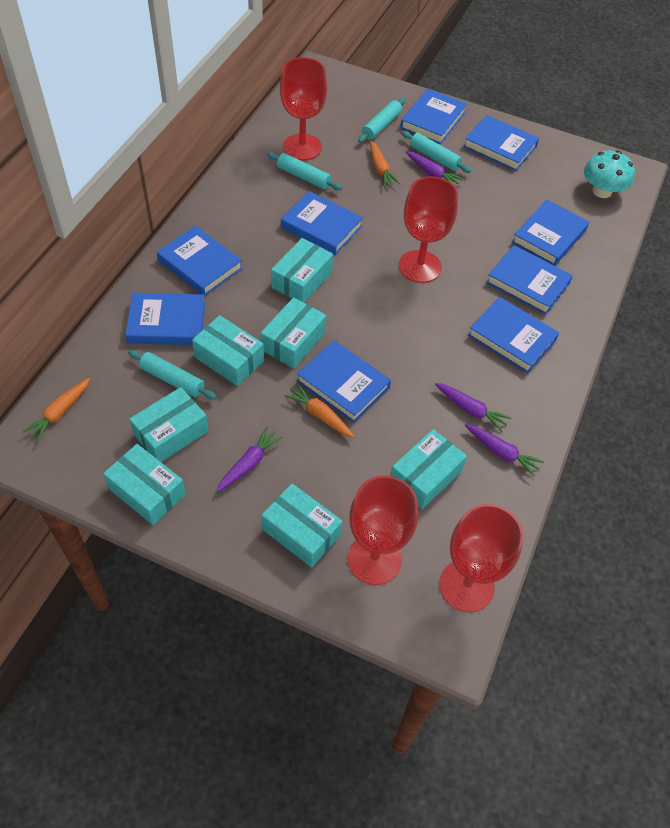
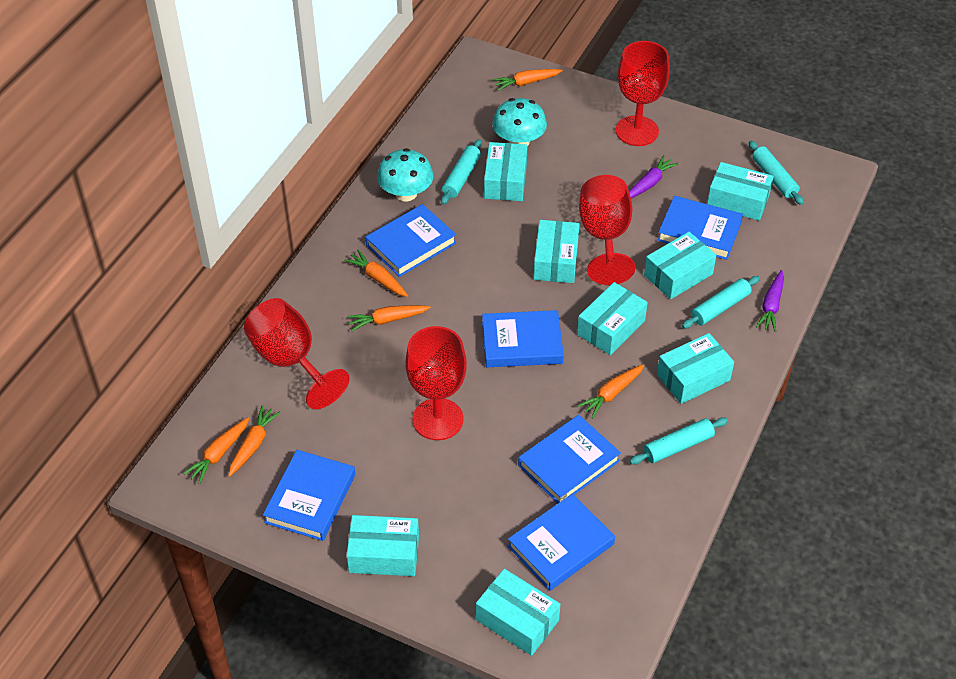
blue book: 9 -> 6
orange carrot: 3 -> 6
purple carrot: 4 -> 2
turquoise box: 7 -> 8
turquoise mushroom: 1 -> 2

